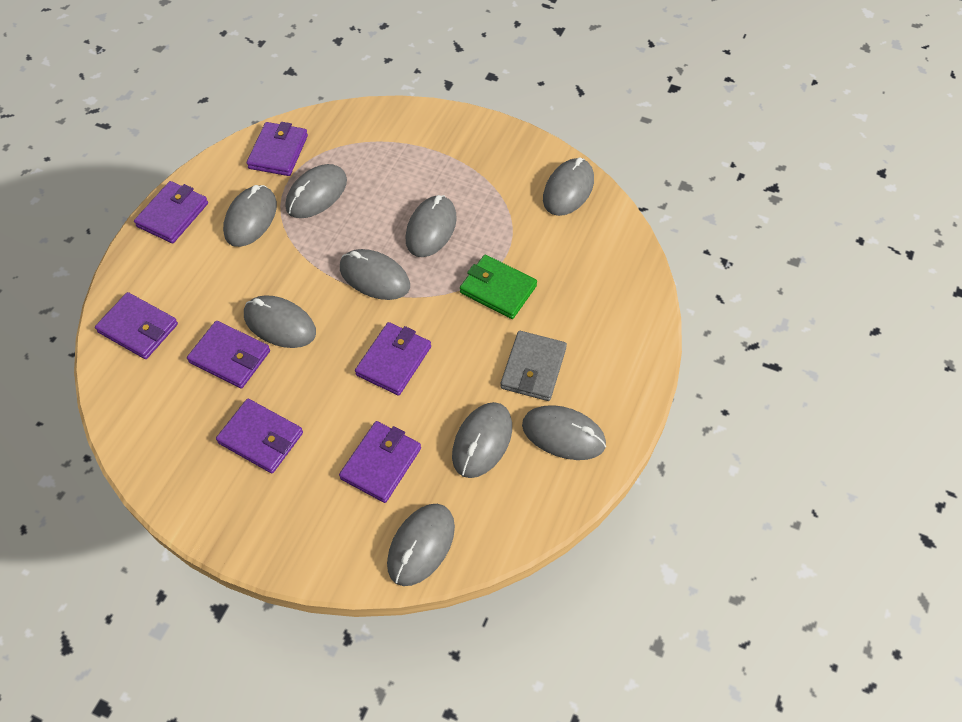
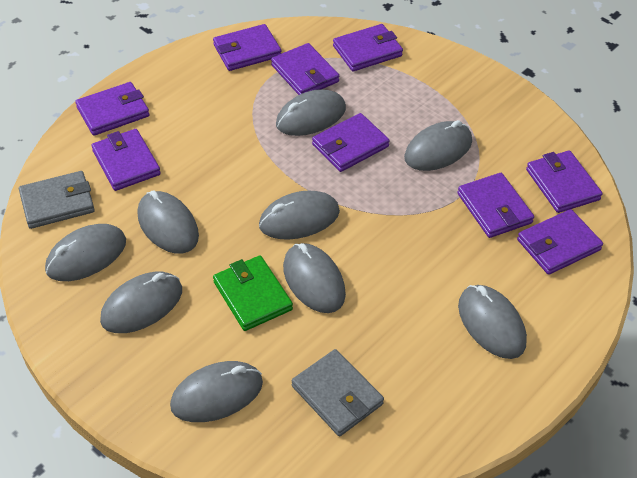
grey wallet: 1 -> 2
purple wallet: 7 -> 9

